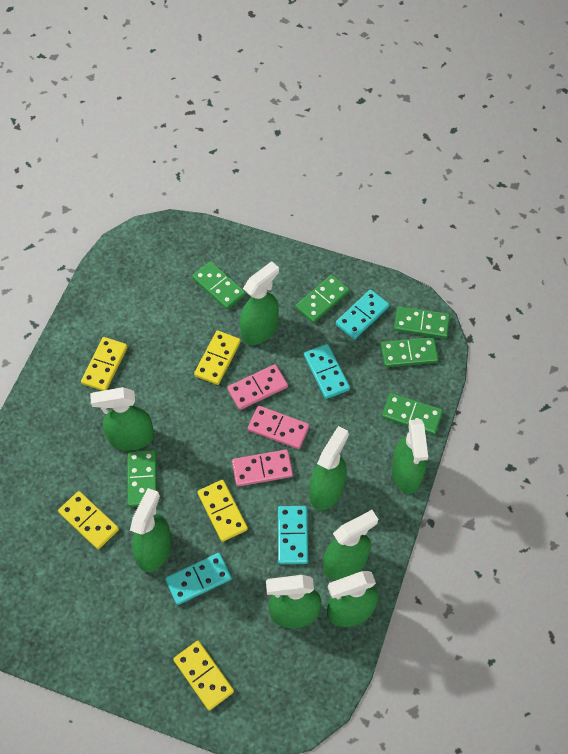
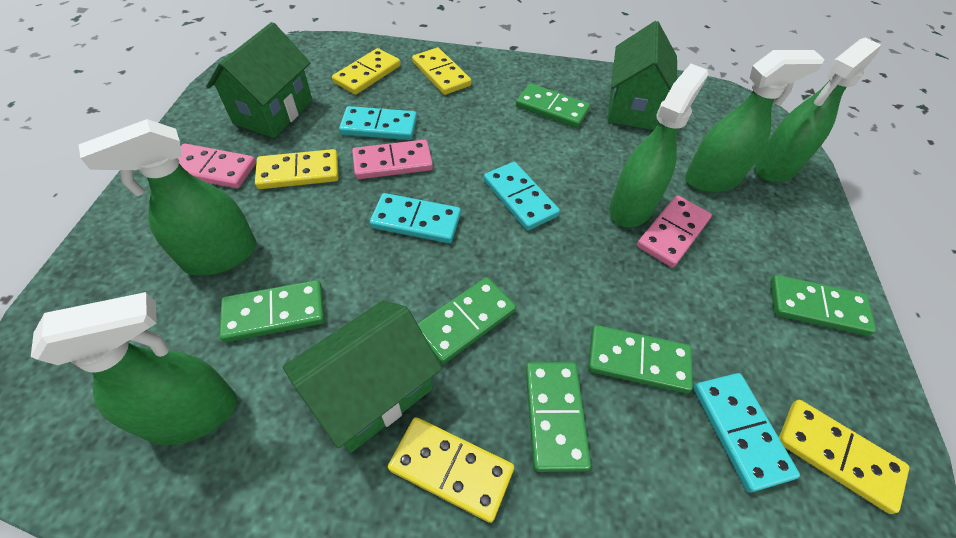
green house: 0 -> 3
green spray bottle: 8 -> 5

